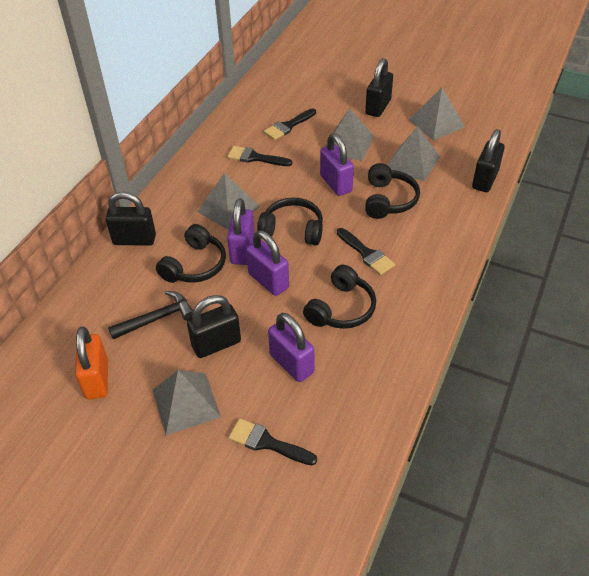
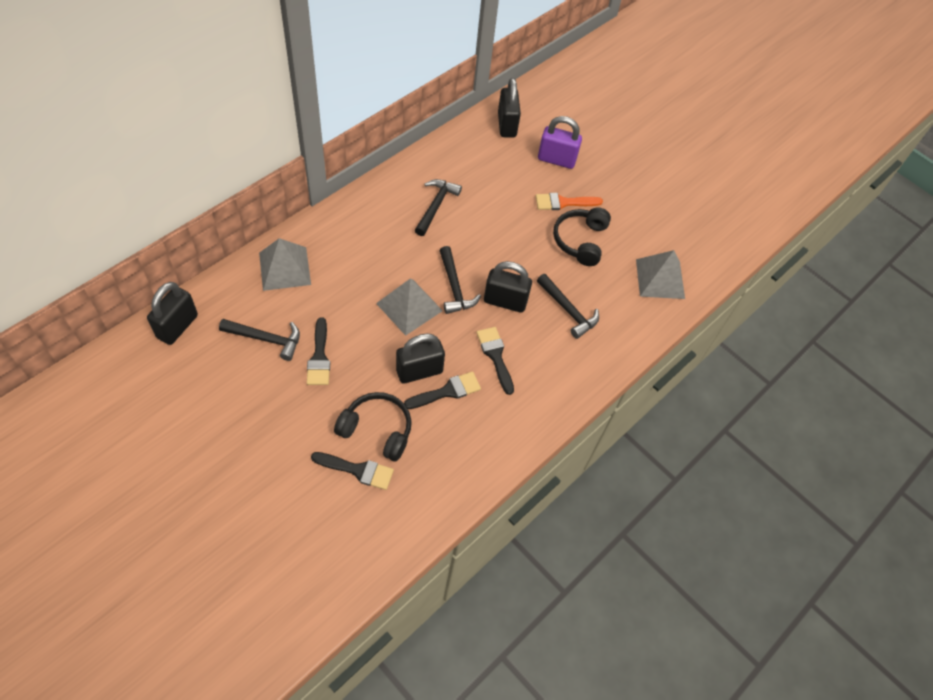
black hammer: 1 -> 4
black headphones: 4 -> 2
grey pyramid: 5 -> 3
orange brush: 0 -> 1
orange padlock: 1 -> 0
purple padlock: 4 -> 1

